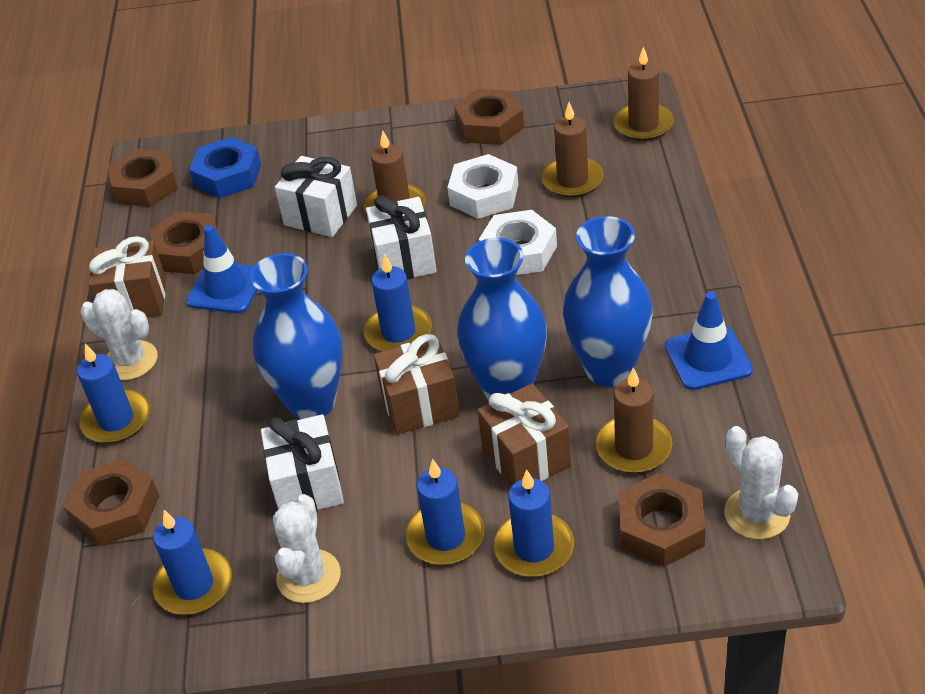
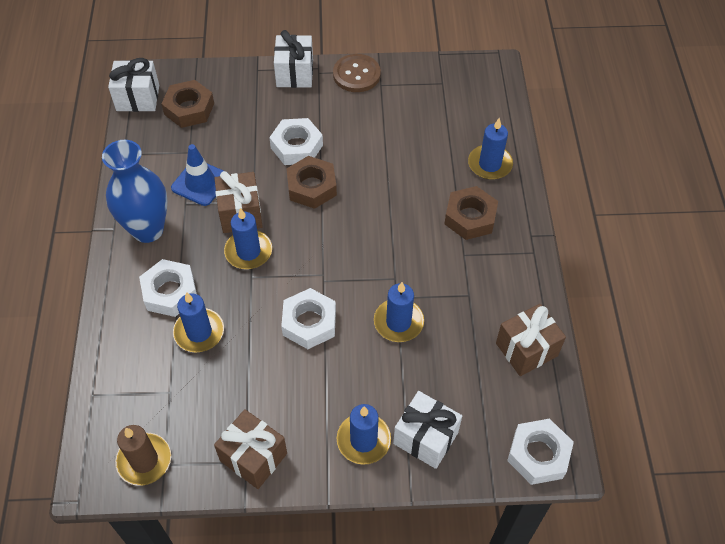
blue nut: 1 -> 0
blue traffic cone: 2 -> 1
blue vase: 3 -> 1
brown button: 0 -> 1
brown candle: 4 -> 1
brown nut: 5 -> 3
white cactus: 3 -> 0
white nut: 2 -> 4

